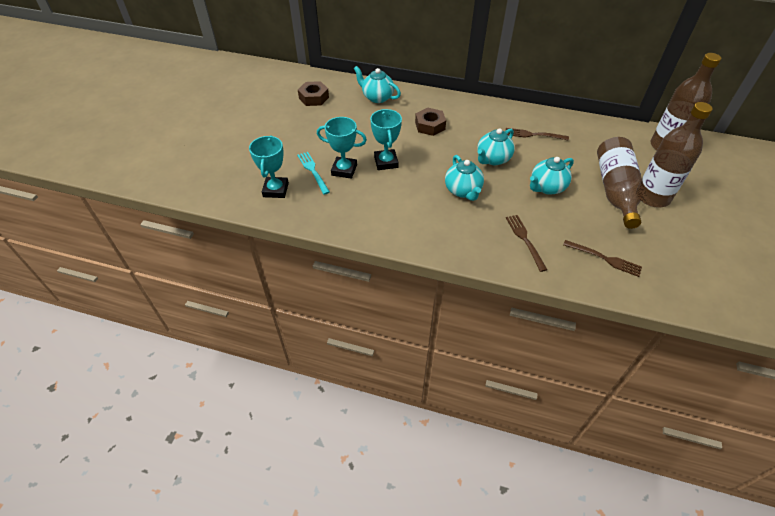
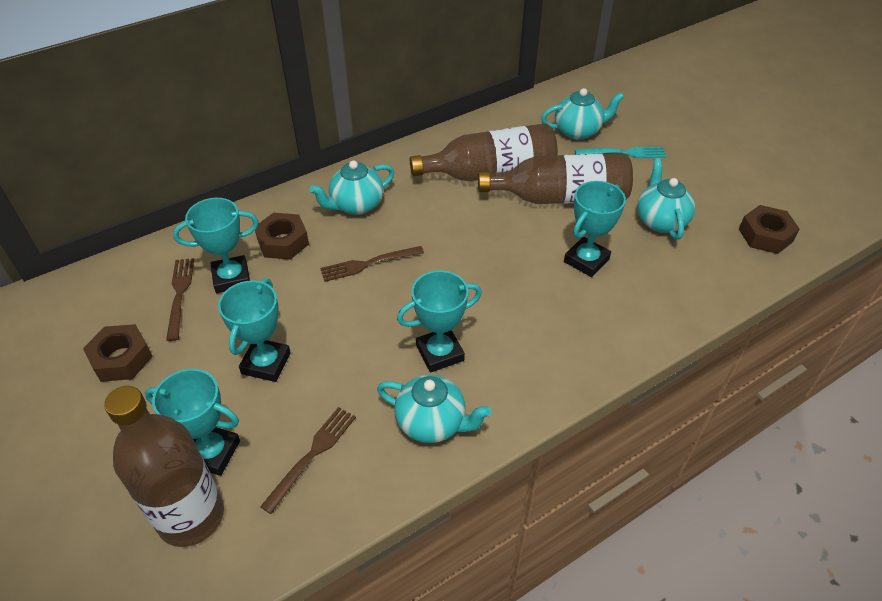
brown nut: 2 -> 3
turquoise trophy: 3 -> 5

